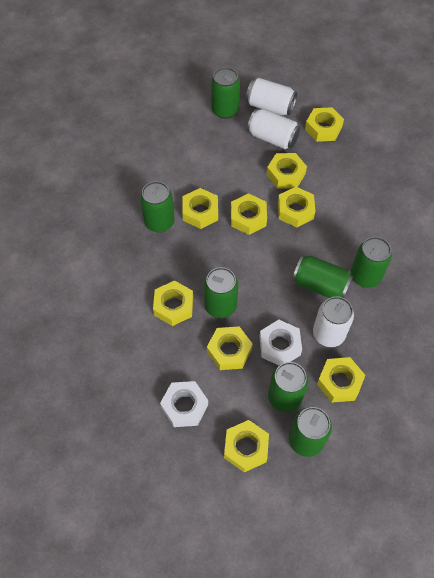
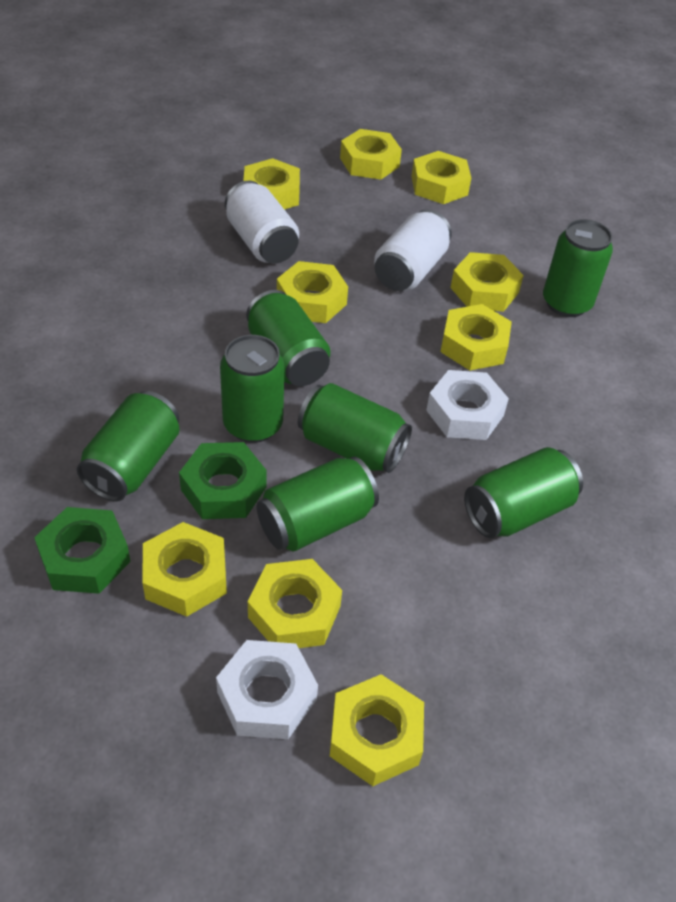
green nut: 0 -> 2
white can: 3 -> 2

